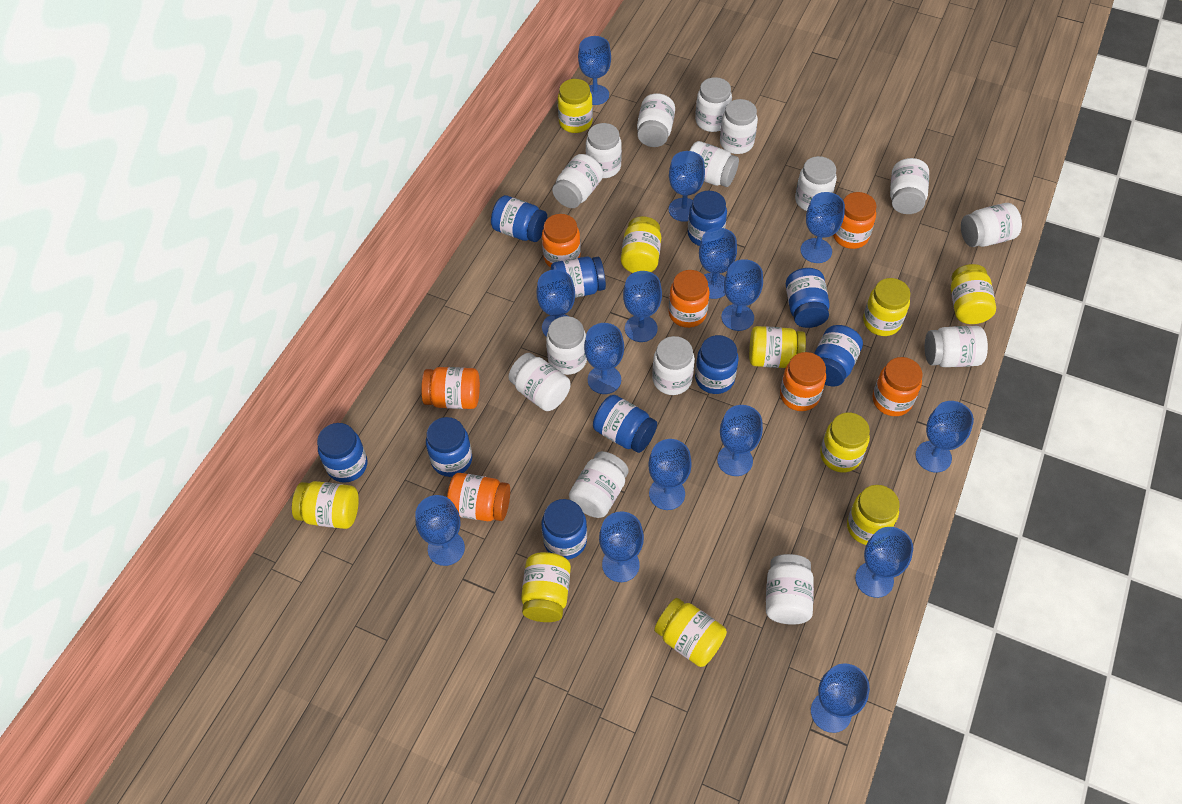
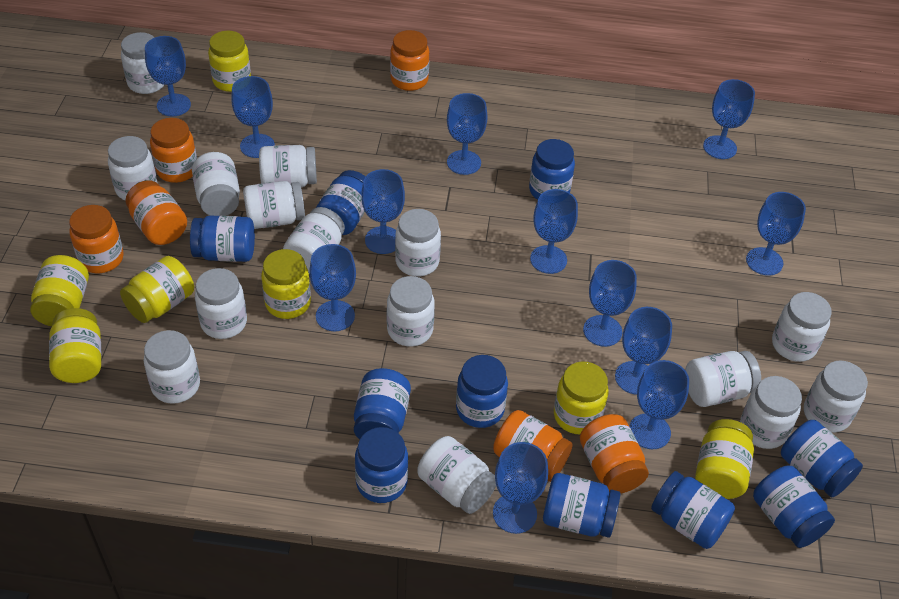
blue goblet: 15 -> 12
orange jar: 7 -> 6
yellow jar: 10 -> 7

